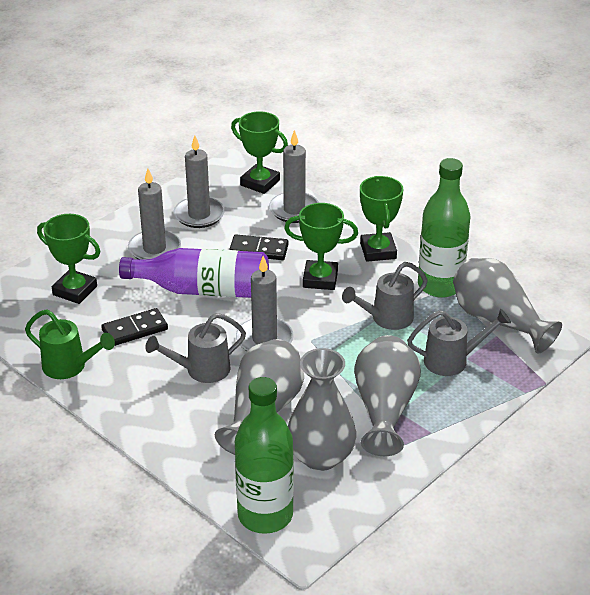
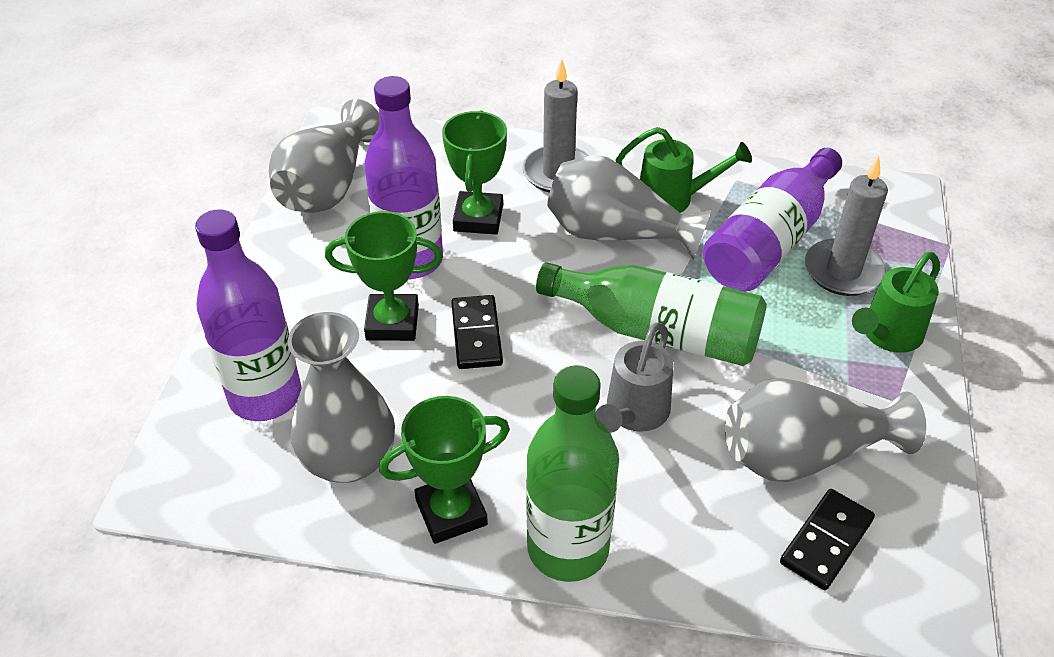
green trophy: 4 -> 3
green watering can: 1 -> 2
grey candle: 4 -> 2
grey watering can: 3 -> 1
purple bottle: 1 -> 3

